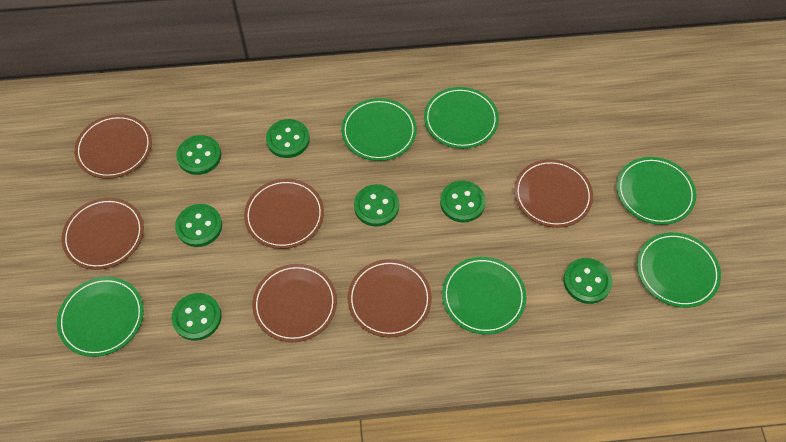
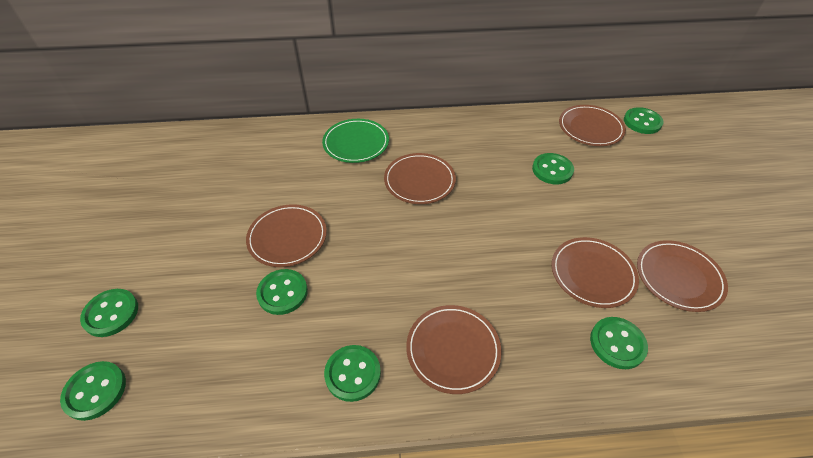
green plate: 6 -> 1

